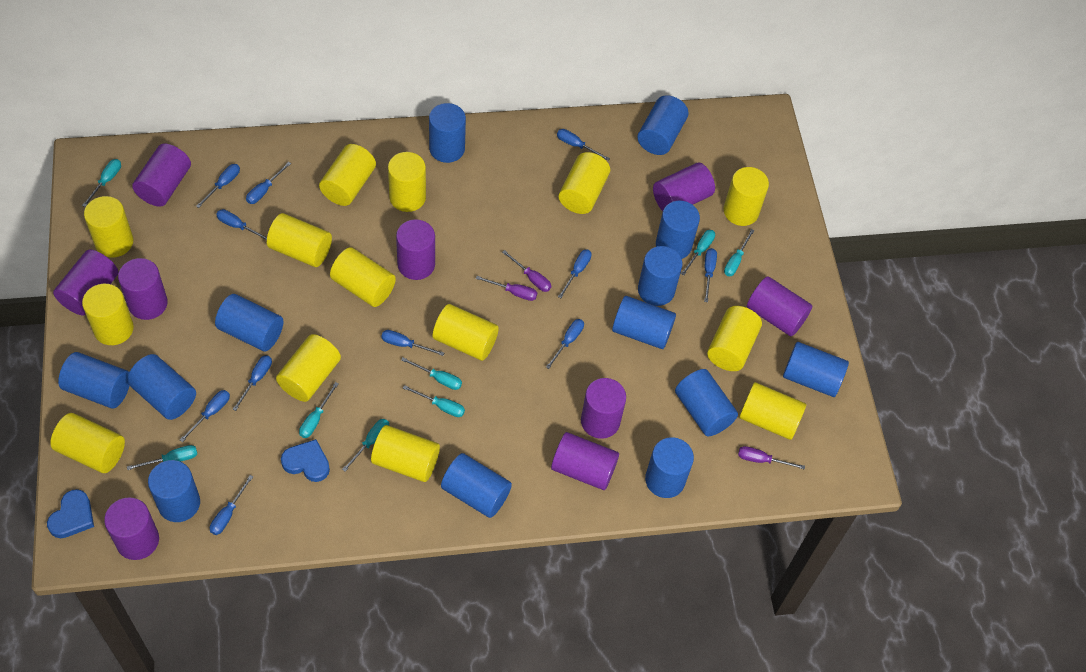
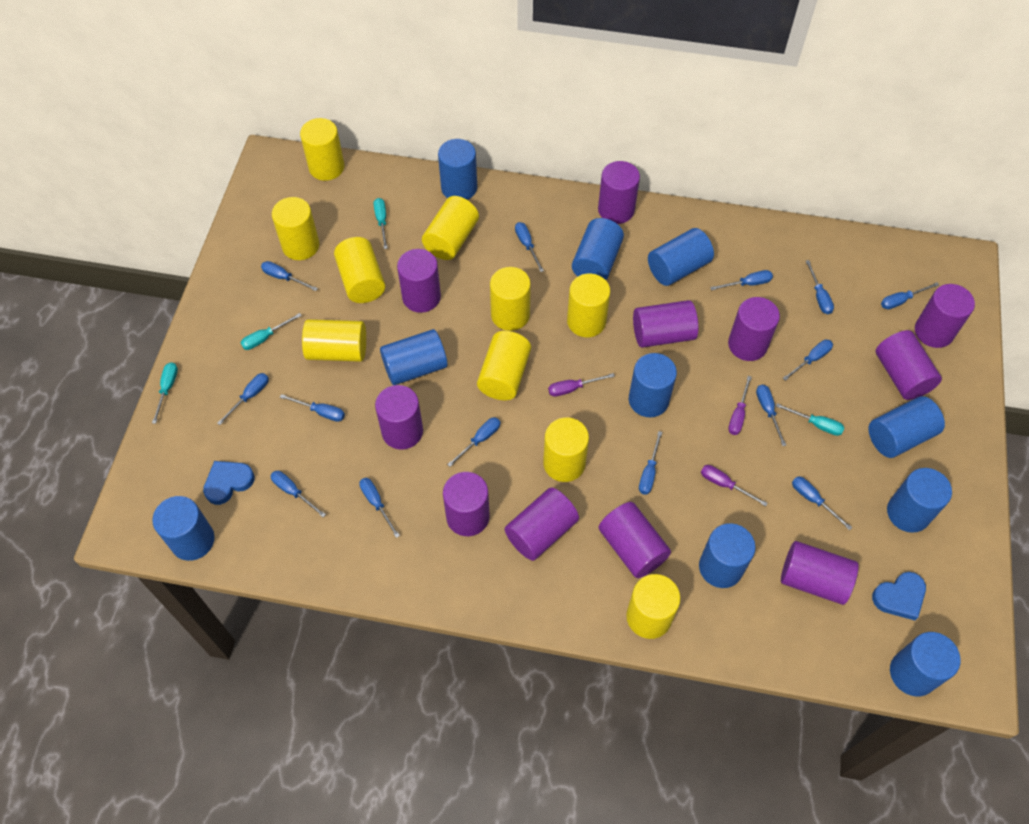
blue cylinder: 13 -> 10
blue screwdriver: 11 -> 14
purple cylinder: 9 -> 11
turquoise screwdriver: 8 -> 4
yellow cylinder: 14 -> 10

